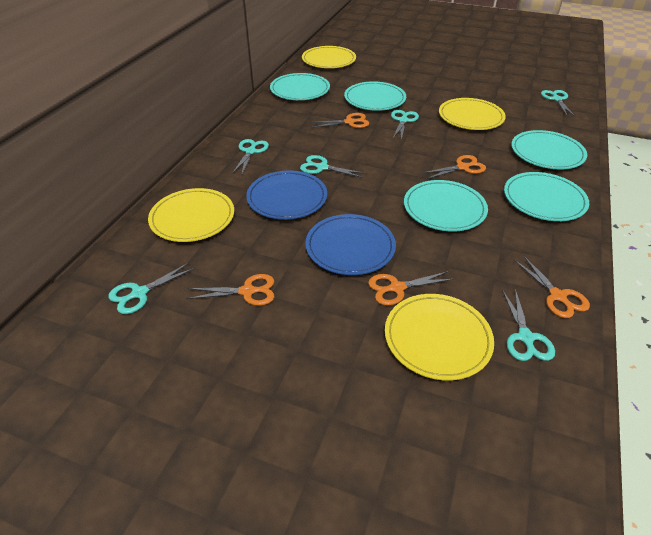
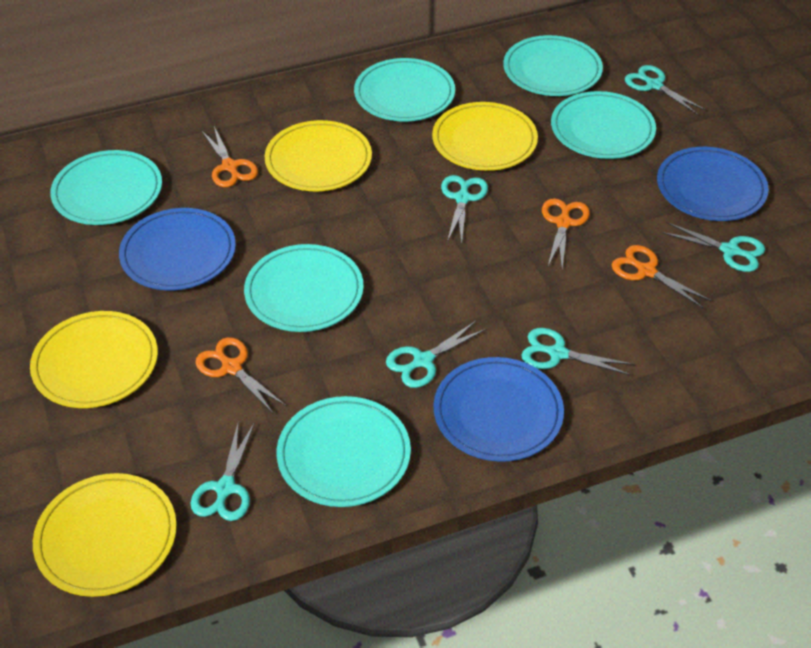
blue plate: 2 -> 3
orange scissors: 5 -> 4
turquoise plate: 5 -> 6

